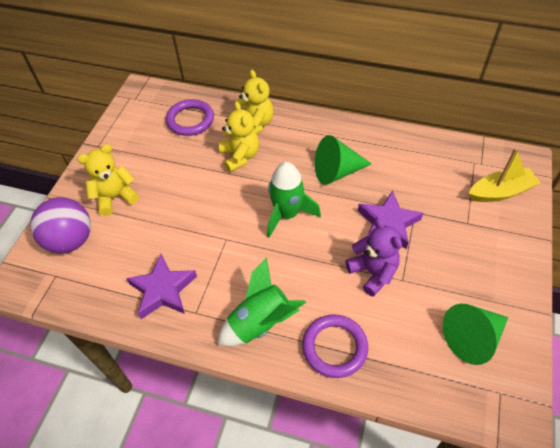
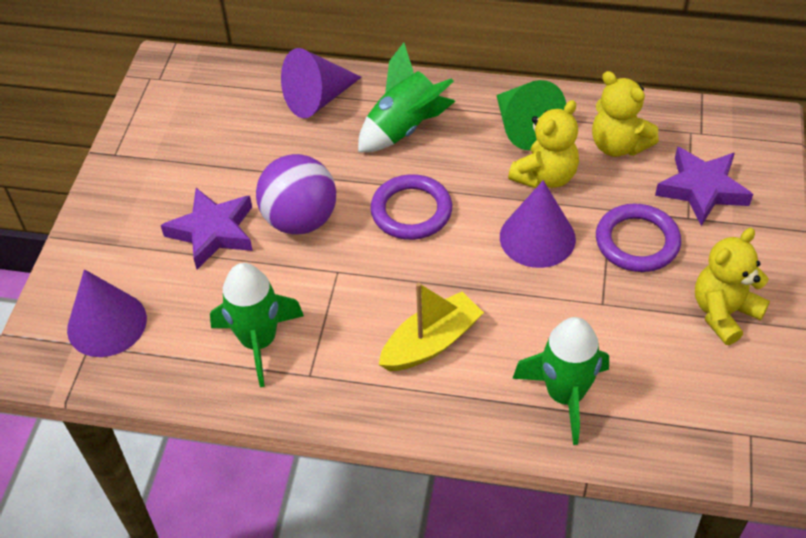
green cone: 2 -> 1
green rocket: 2 -> 3
purple cone: 0 -> 3
purple teddy bear: 1 -> 0

